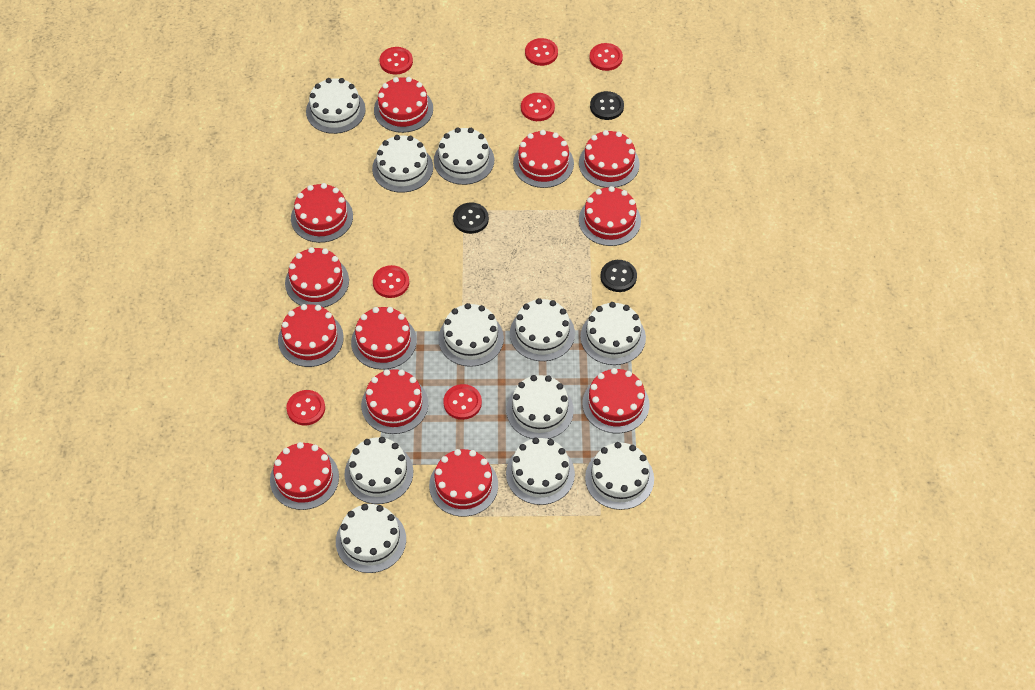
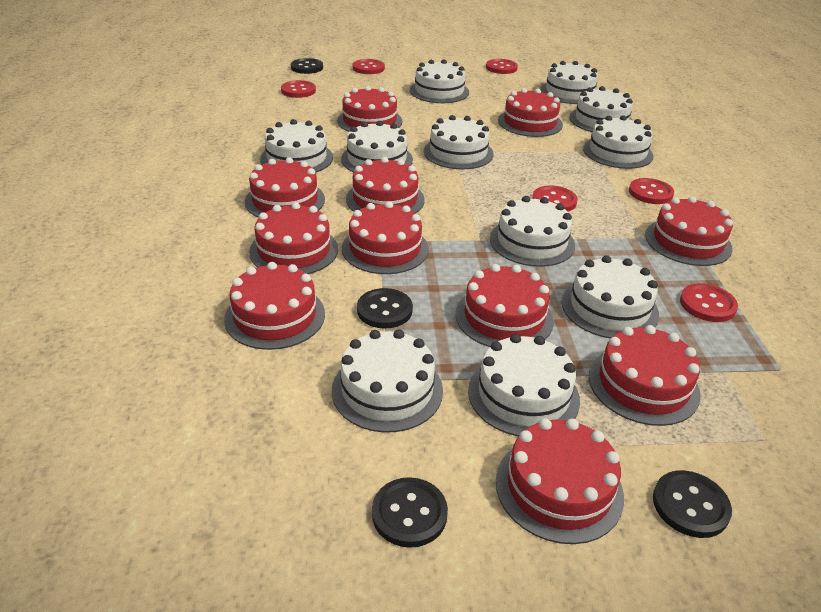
black button: 3 -> 4
red button: 7 -> 6
red cake: 12 -> 11

